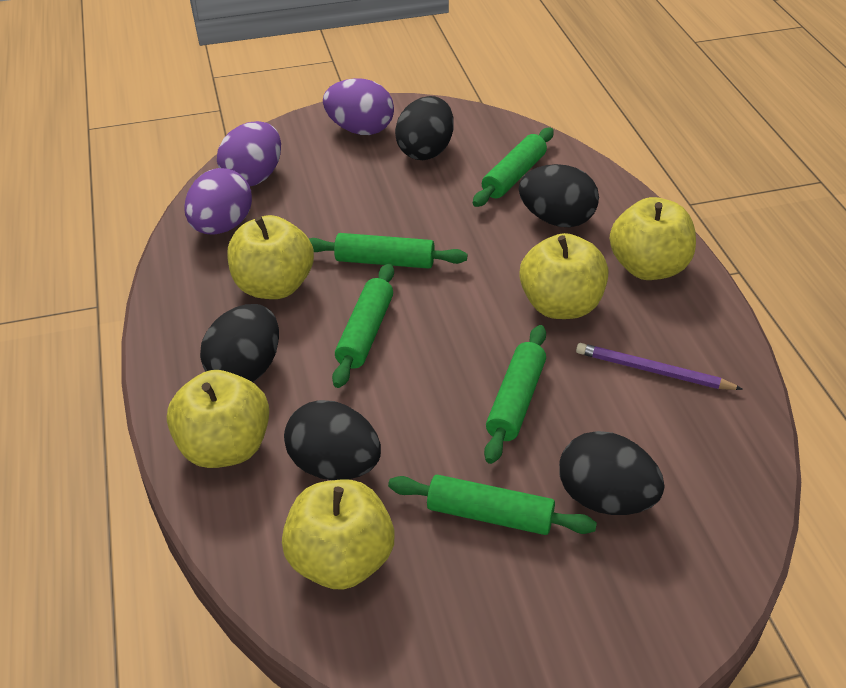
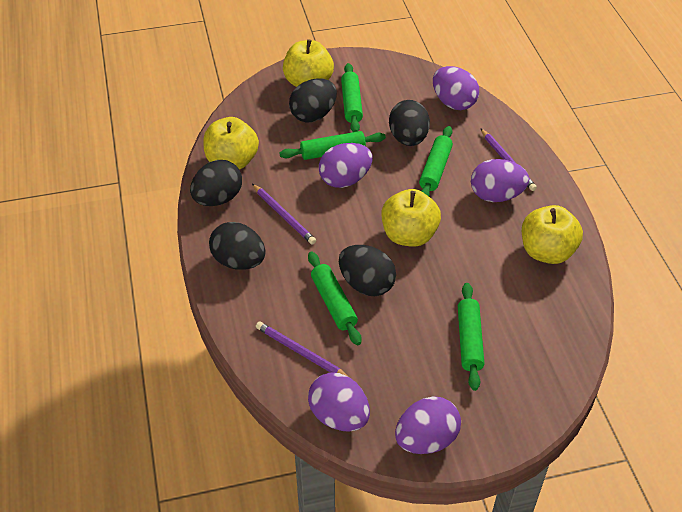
purple egg: 3 -> 5
purple pencil: 1 -> 3
yellow apple: 5 -> 4

